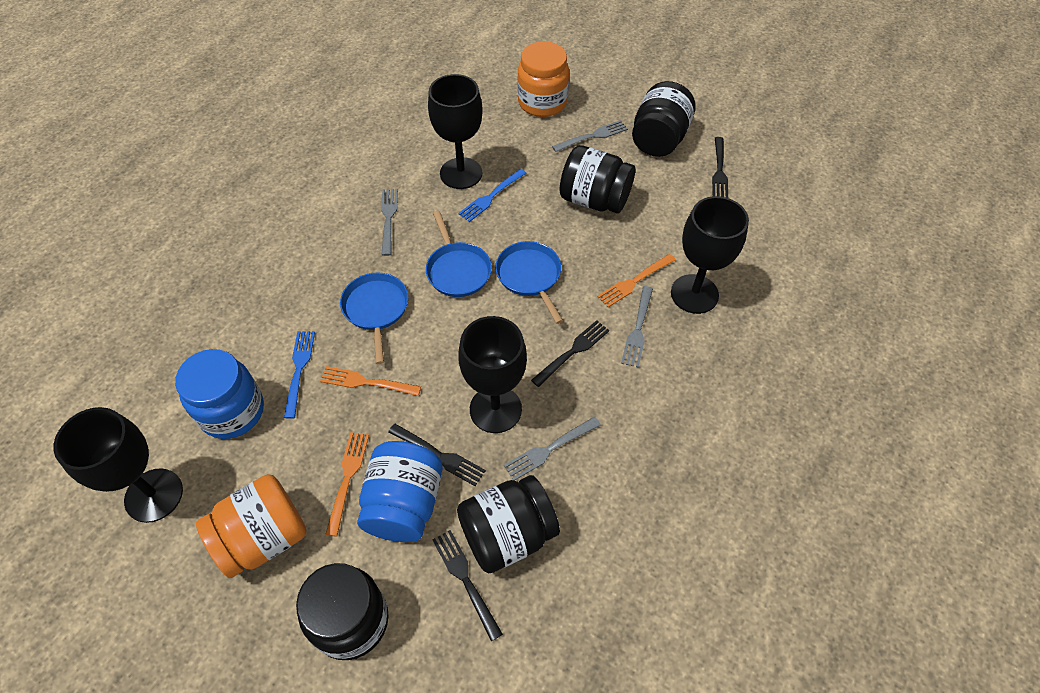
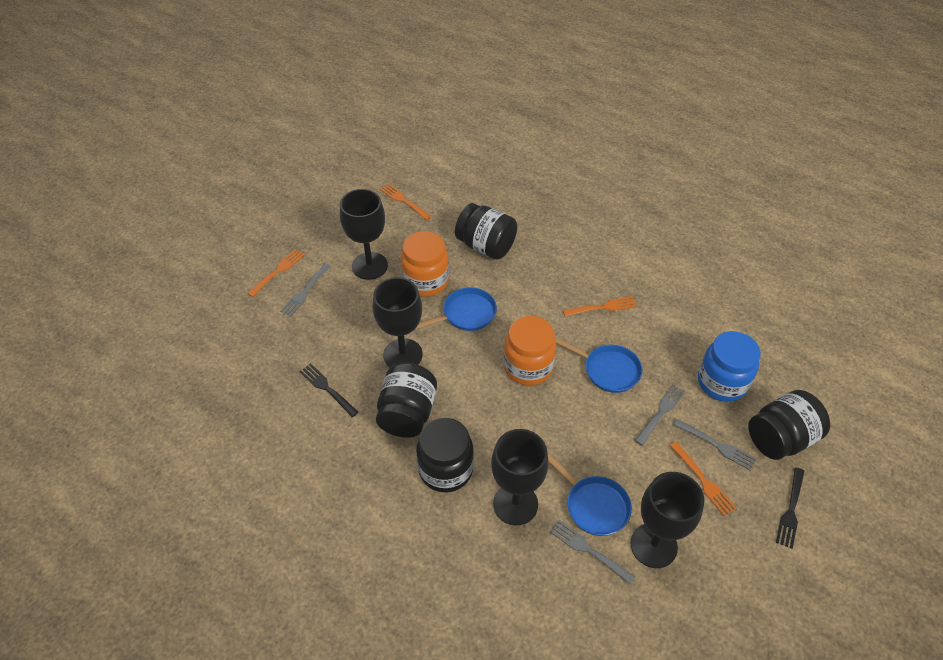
black fork: 4 -> 2
blue fork: 2 -> 0
blue jar: 2 -> 1
orange fork: 3 -> 4

